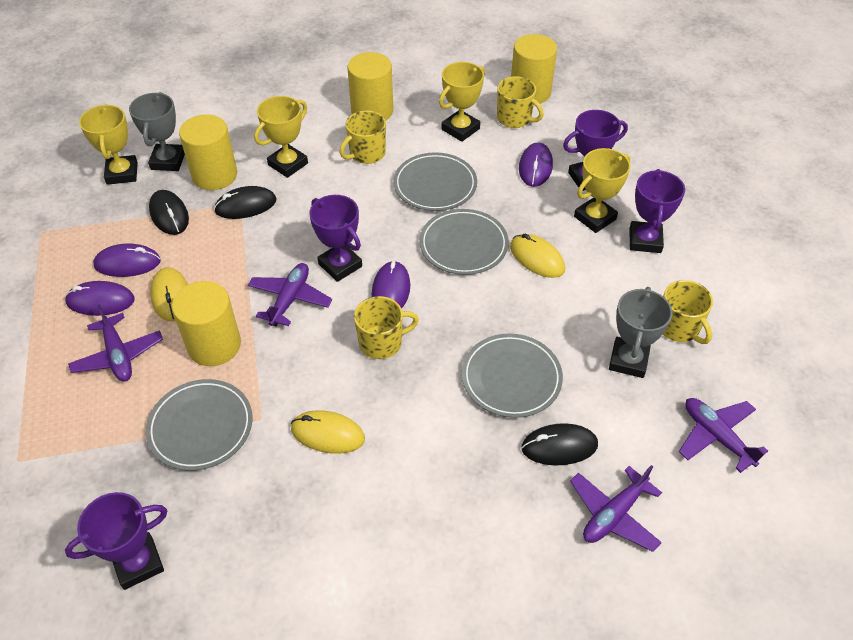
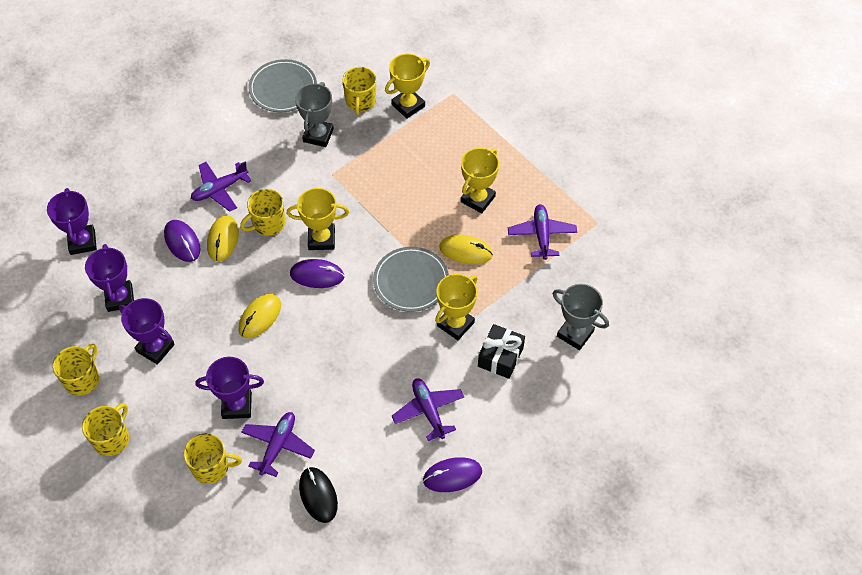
black gift: 0 -> 1
black mouse: 3 -> 1
grey plate: 4 -> 2
purple mouse: 4 -> 3
yellow cylinder: 4 -> 0
yellow mug: 4 -> 5

